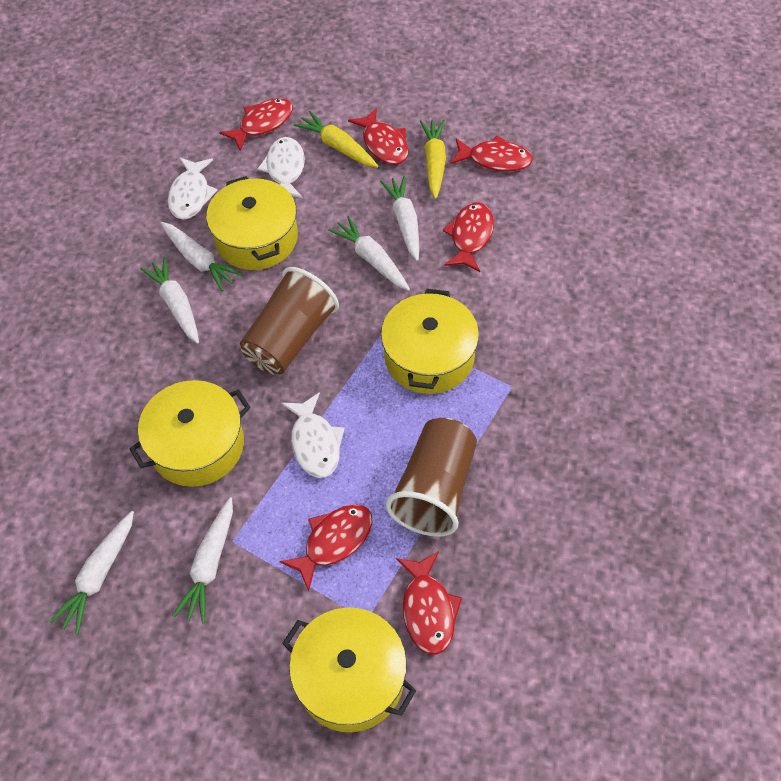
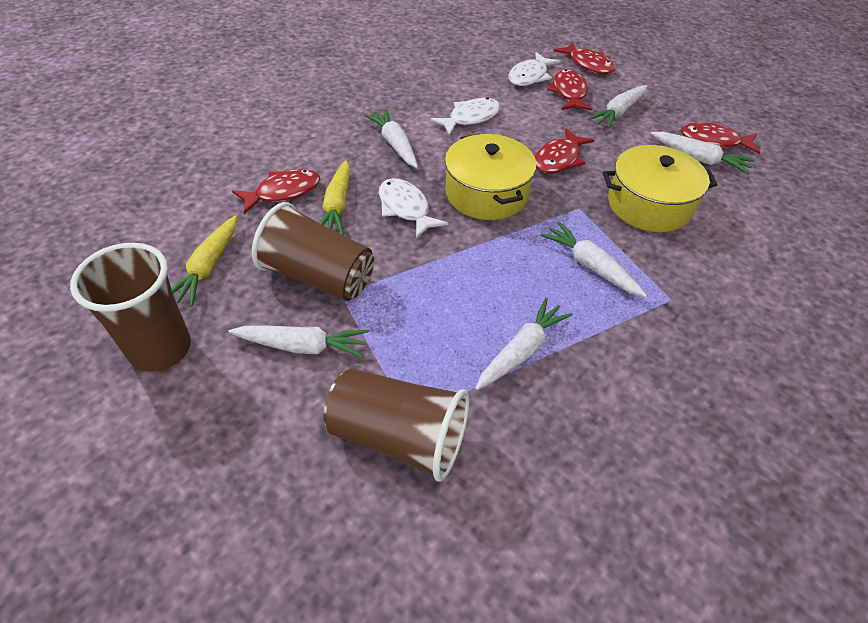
brown cup: 2 -> 3
red fish: 6 -> 5
yellow pot: 4 -> 2

